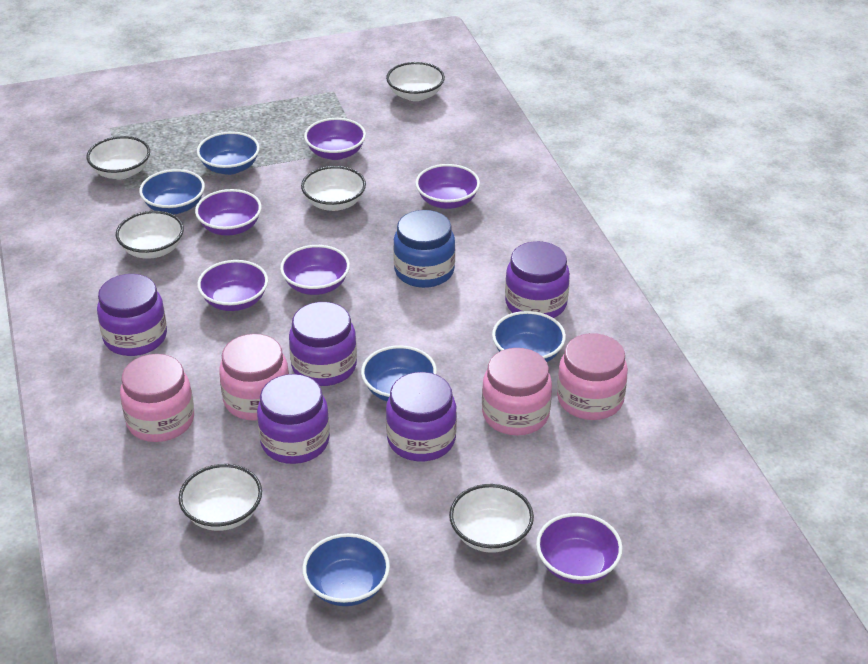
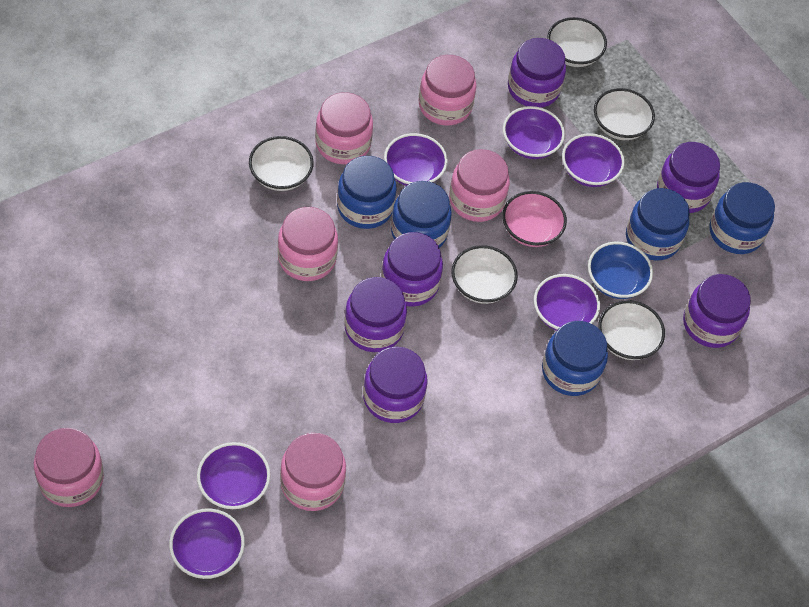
blue bowl: 5 -> 1
blue jar: 1 -> 5
pink bowl: 0 -> 1
pink jar: 4 -> 6
purple jar: 5 -> 6
white bowl: 6 -> 5

